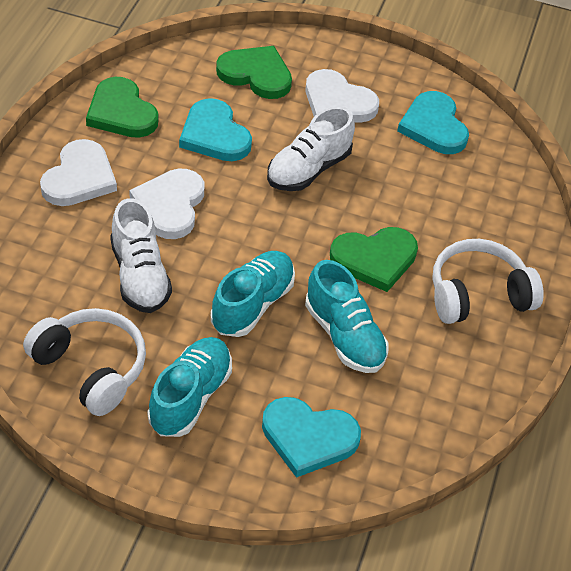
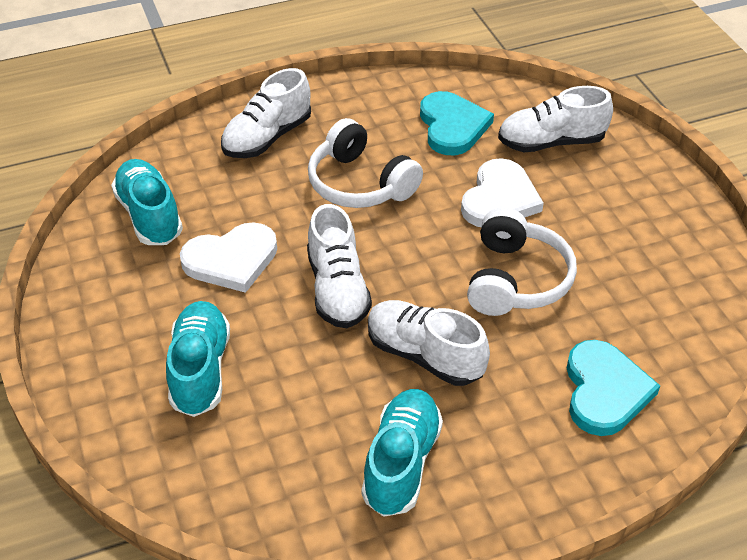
green heart: 3 -> 0
turquoise heart: 3 -> 2
white heart: 3 -> 2
white shoe: 2 -> 4

